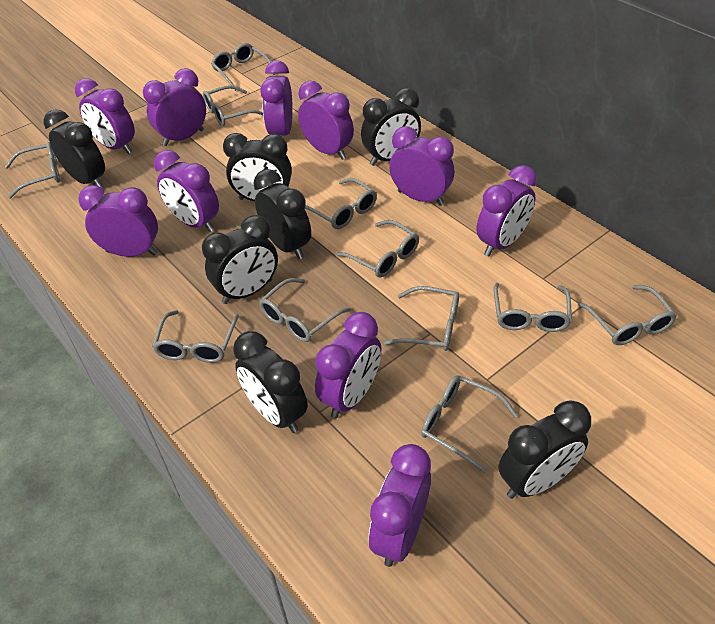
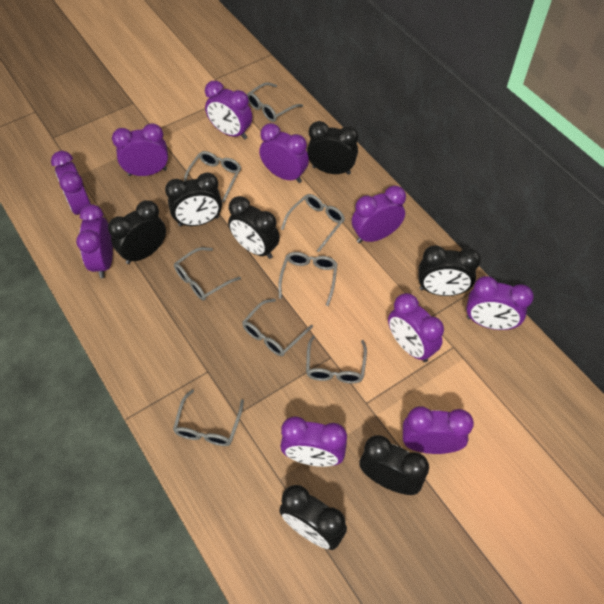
grey glasses: 11 -> 8

